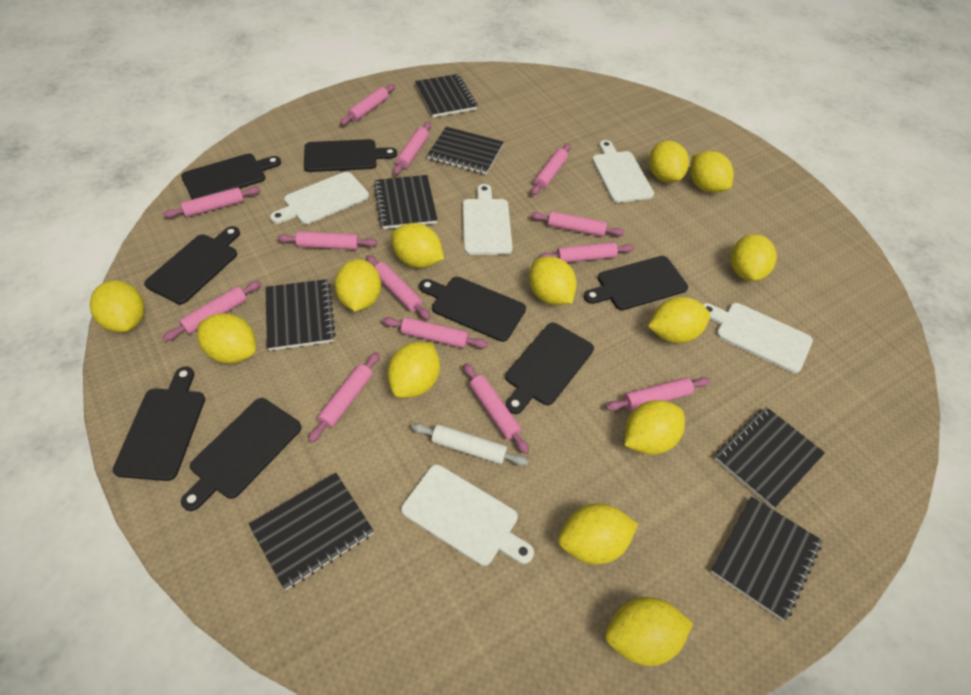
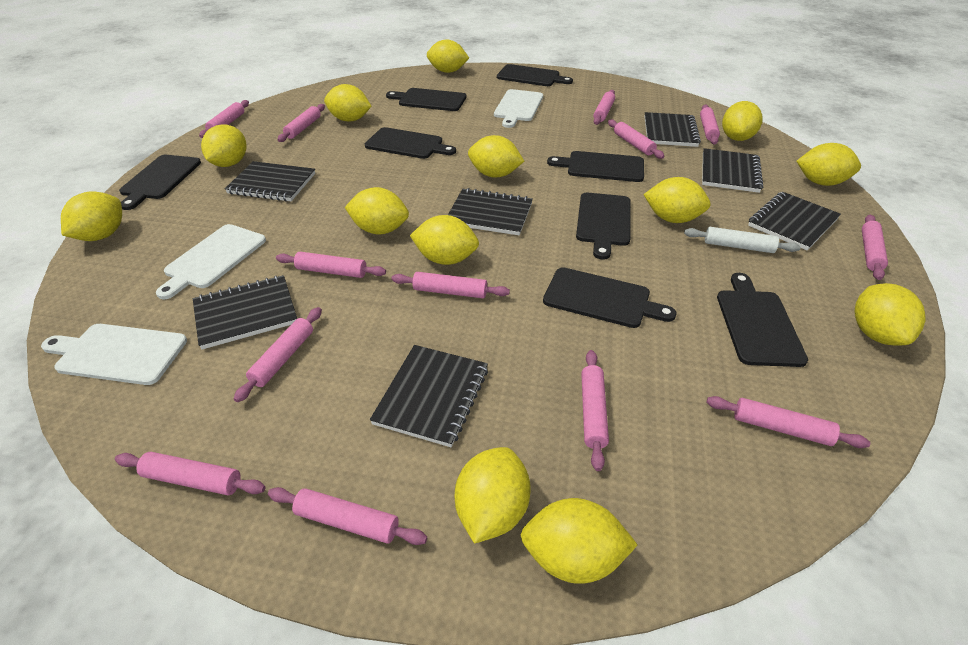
white cutting board: 5 -> 3

